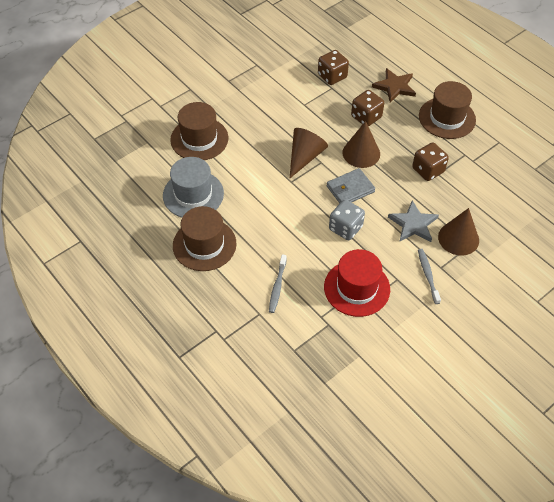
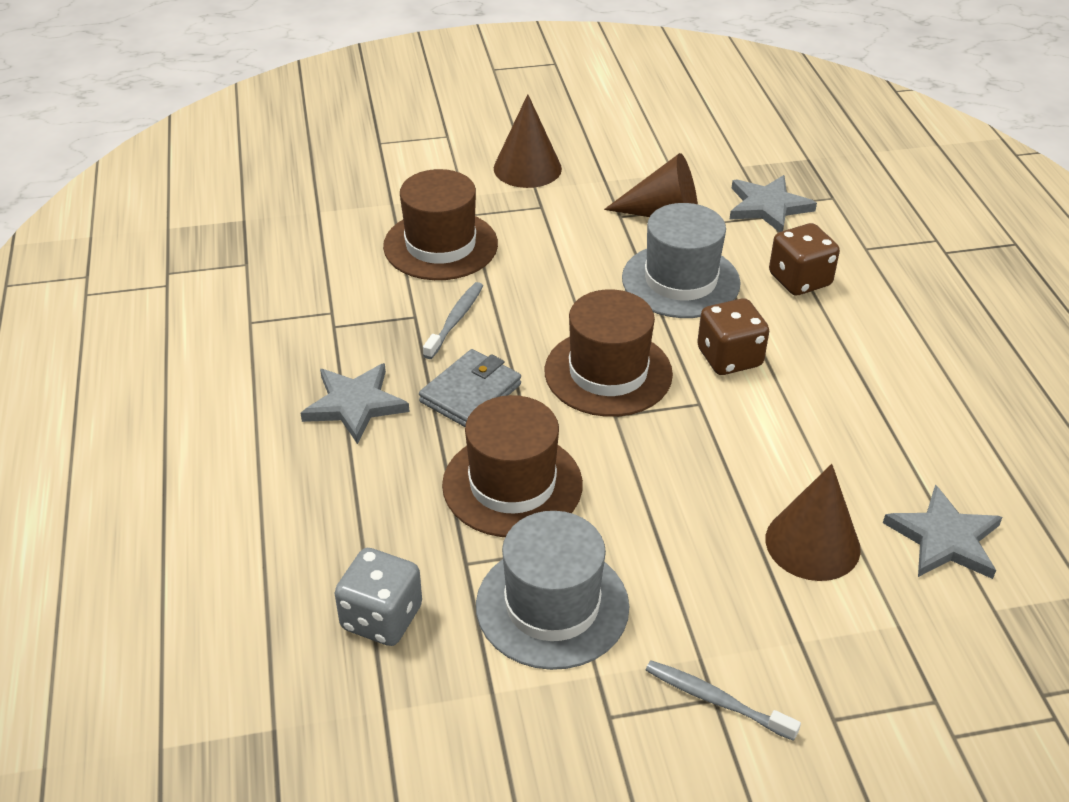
brown dice: 3 -> 2
brown star: 1 -> 0
grey hat: 1 -> 2
grey star: 1 -> 3
red hat: 1 -> 0

